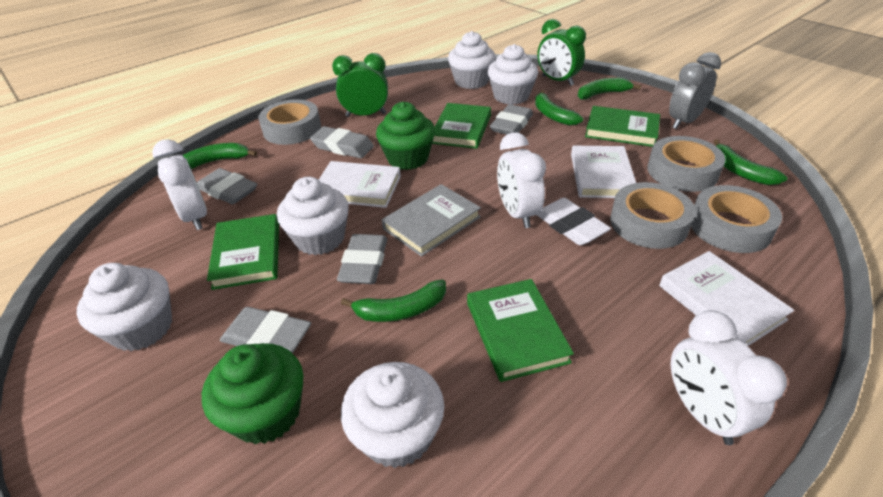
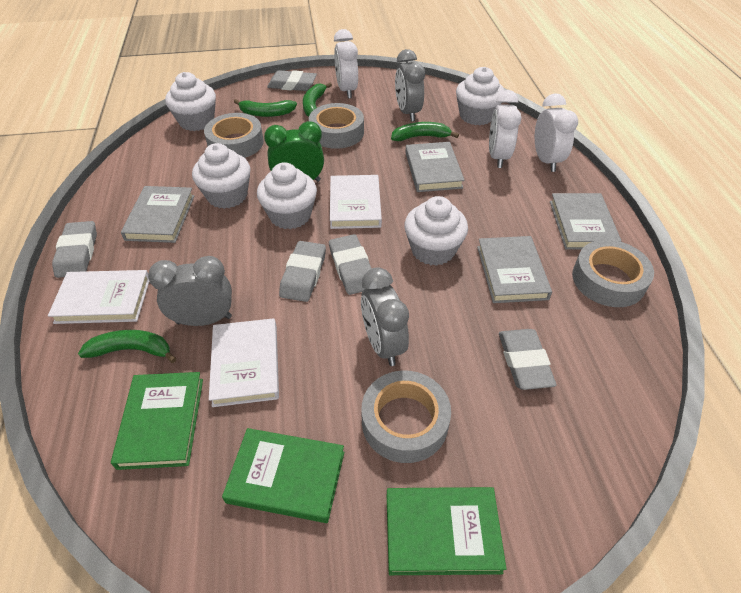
green banana: 5 -> 4
green book: 4 -> 3
green clock: 2 -> 1
green cupcake: 2 -> 0
grey book: 1 -> 4
grey clock: 1 -> 3
white eraser: 1 -> 0

